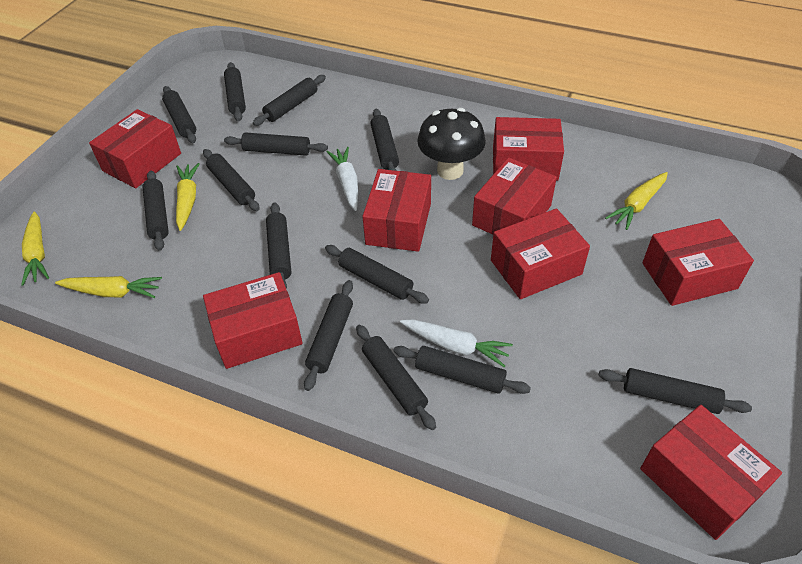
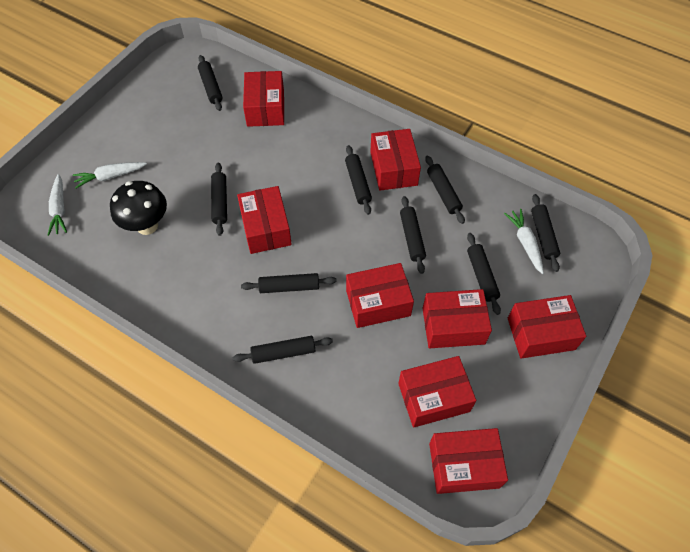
black rolling pin: 13 -> 9
white carrot: 2 -> 3
yellow carrot: 4 -> 0

